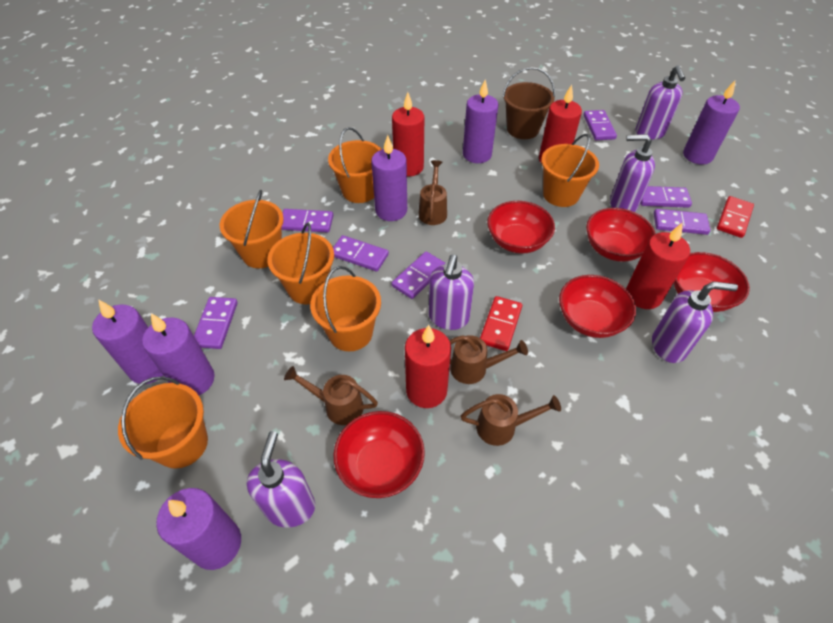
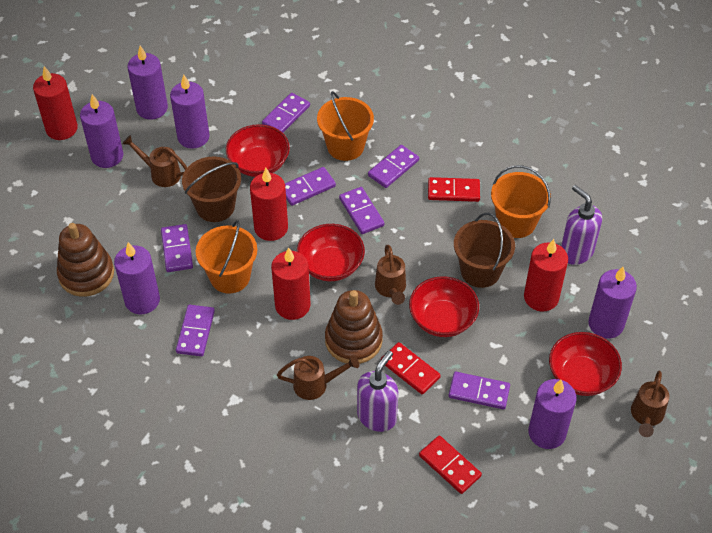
brown bucket: 1 -> 2
brown stacking toy: 0 -> 2
orange bucket: 6 -> 3
purple soap dispenser: 5 -> 2
red bowl: 5 -> 4
red domino: 2 -> 3

